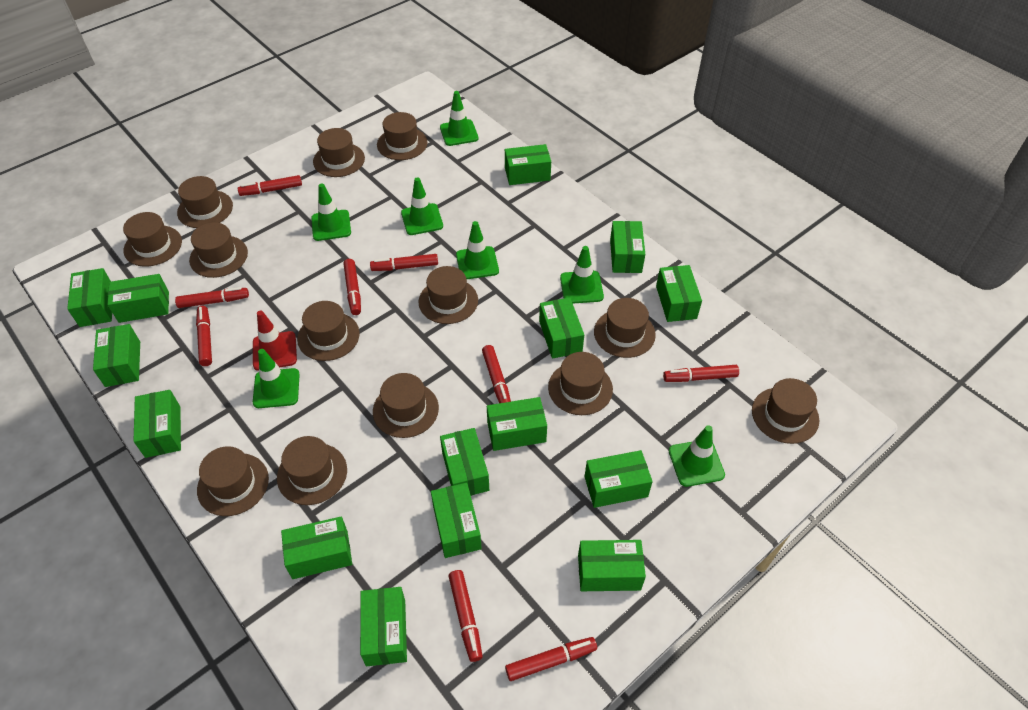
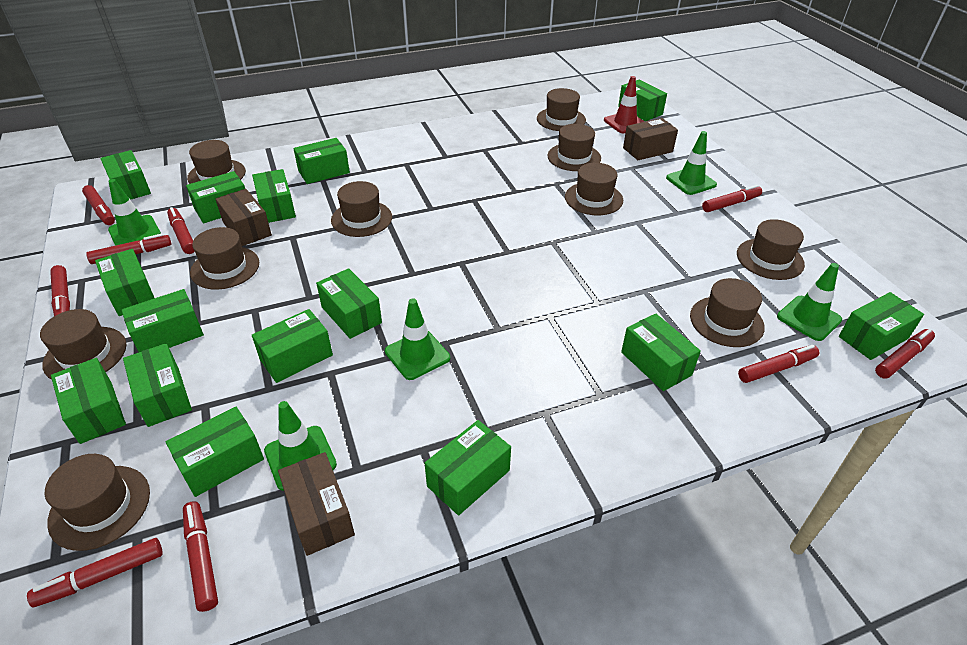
brown box: 0 -> 3
brown hat: 13 -> 10
green traffic cone: 7 -> 5

